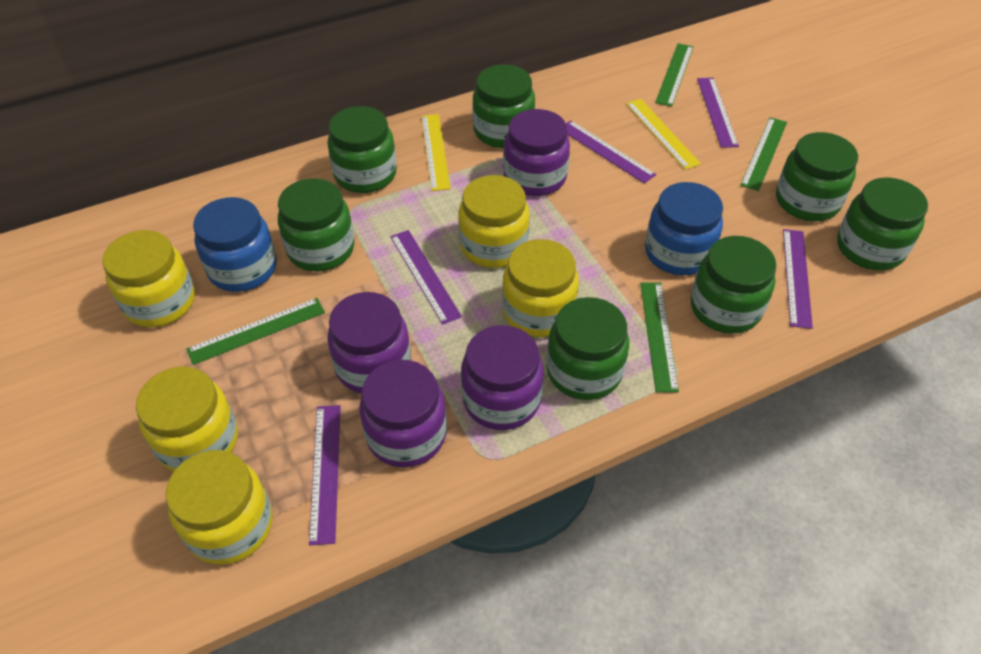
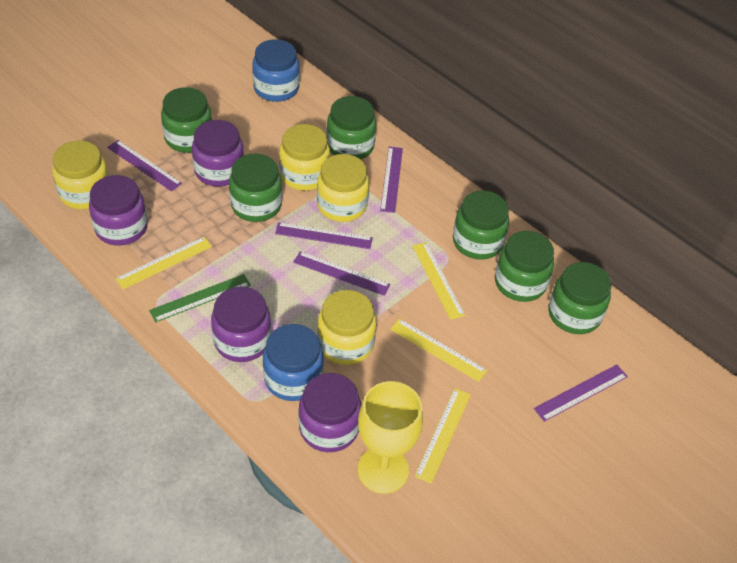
green jar: 7 -> 6
green ruler: 4 -> 1
yellow goblet: 0 -> 1
yellow jar: 5 -> 4
yellow ruler: 2 -> 4

